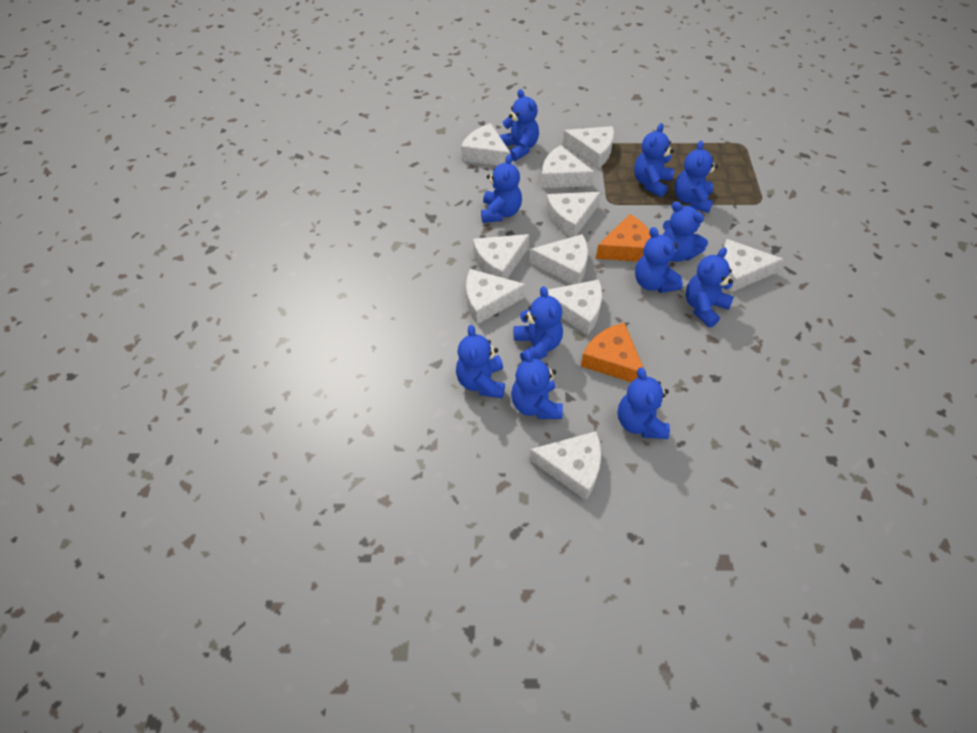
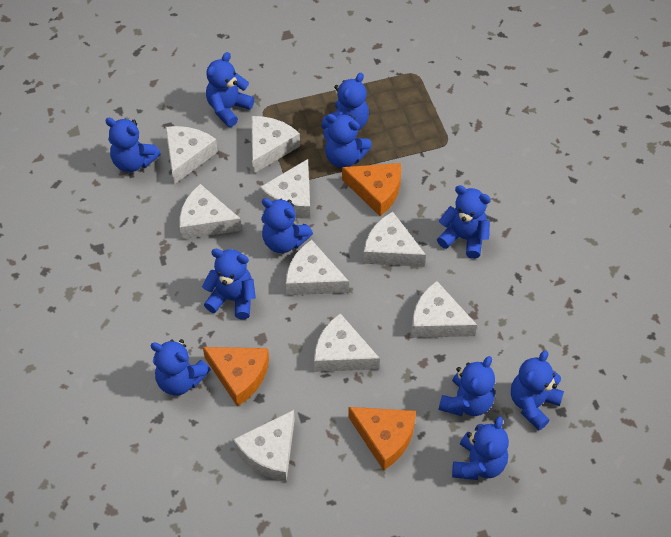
orange cheese: 2 -> 3
white cheese: 10 -> 9

